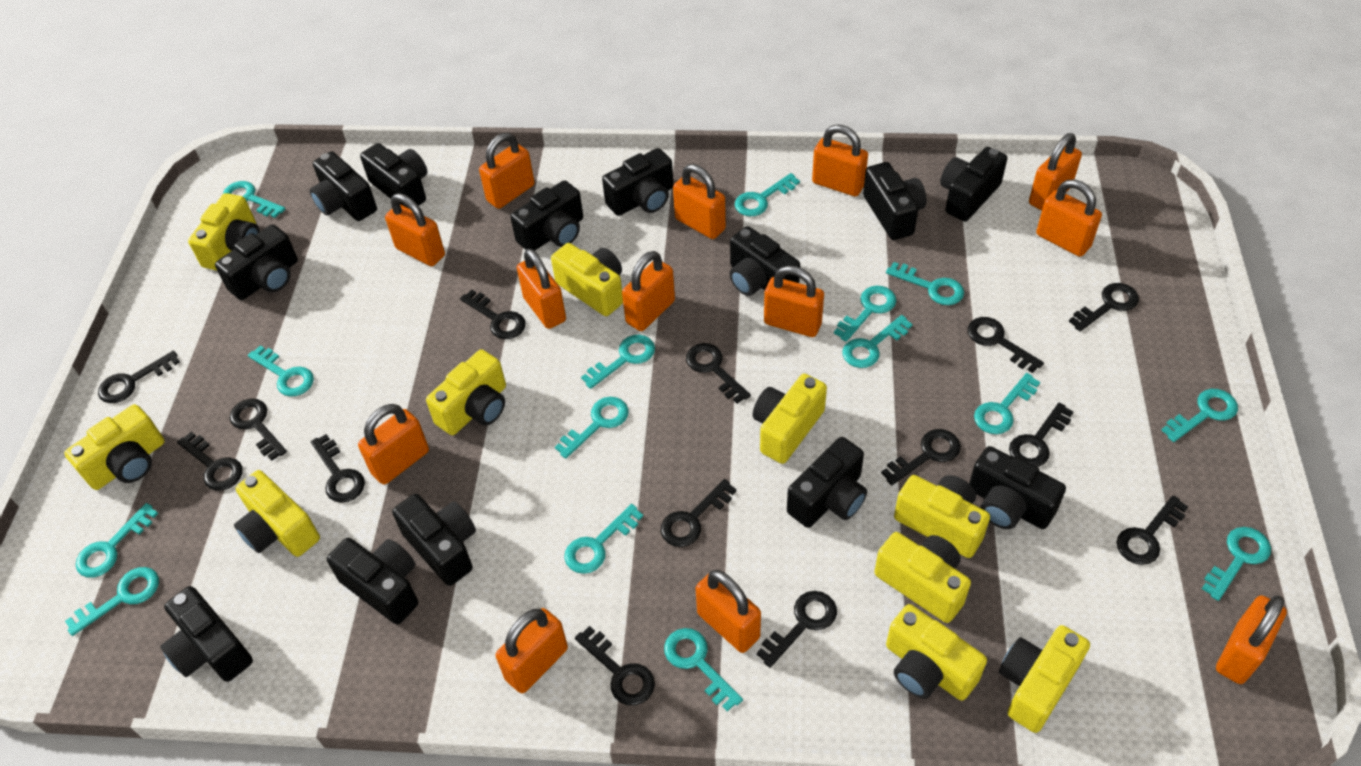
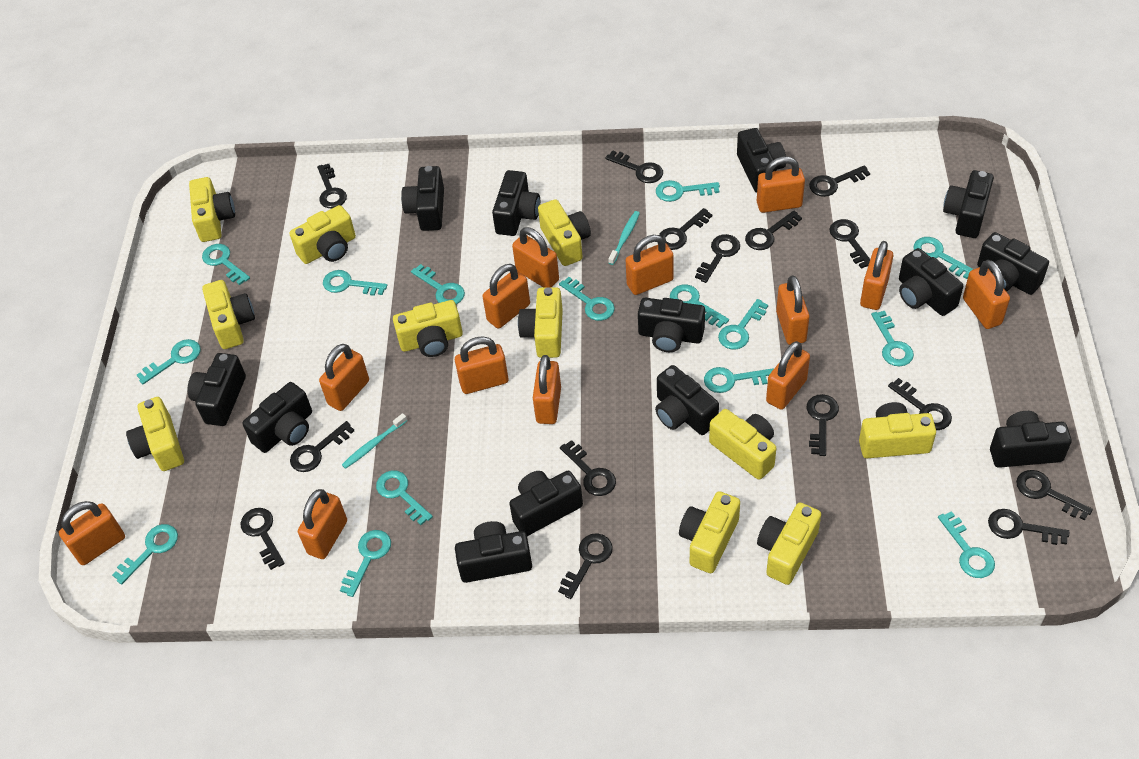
black key: 14 -> 15
turquoise toothbrush: 0 -> 2
yellow camera: 10 -> 11

